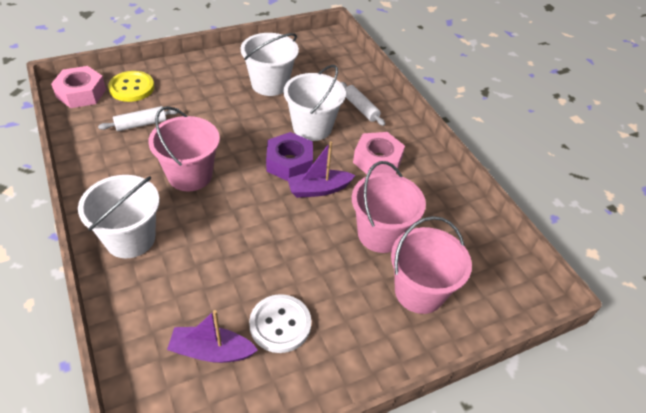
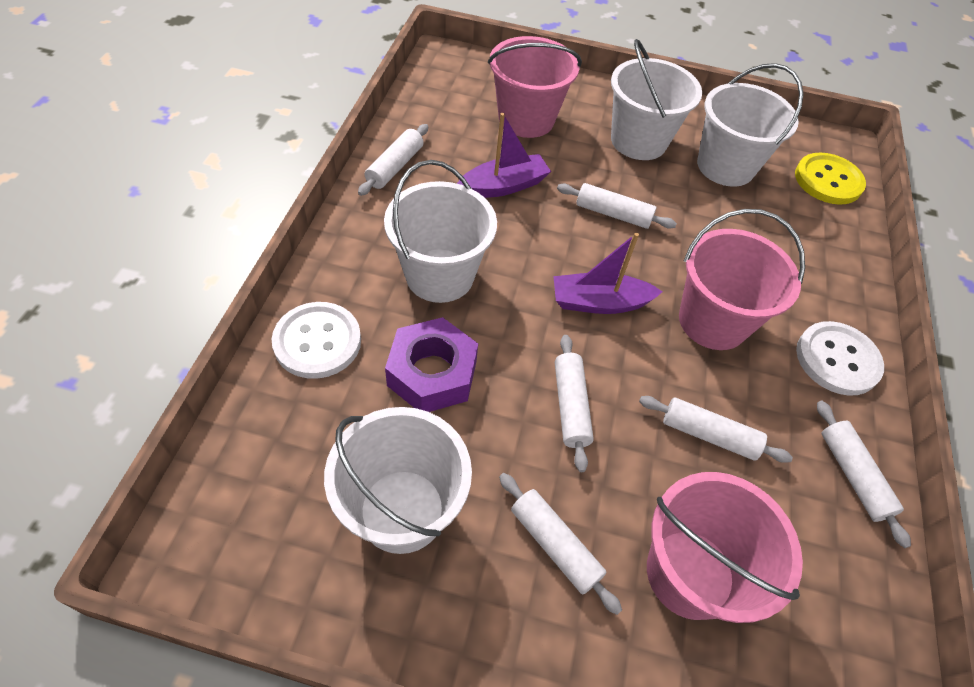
pink nut: 2 -> 0
white bucket: 3 -> 4
white button: 1 -> 2
white rolling pin: 2 -> 6

